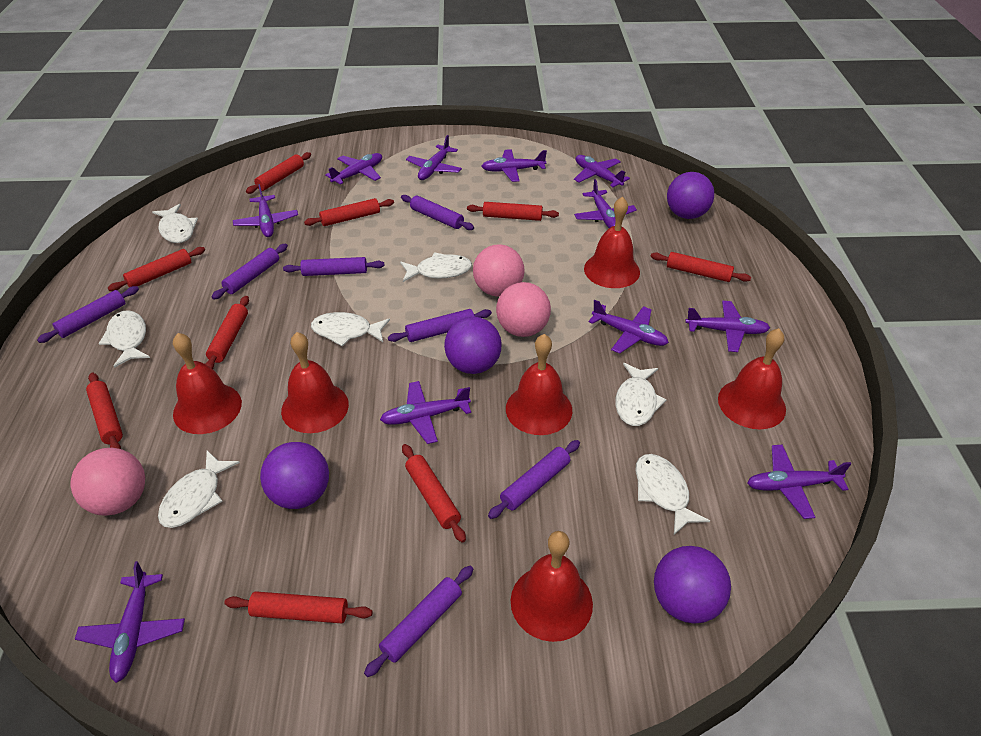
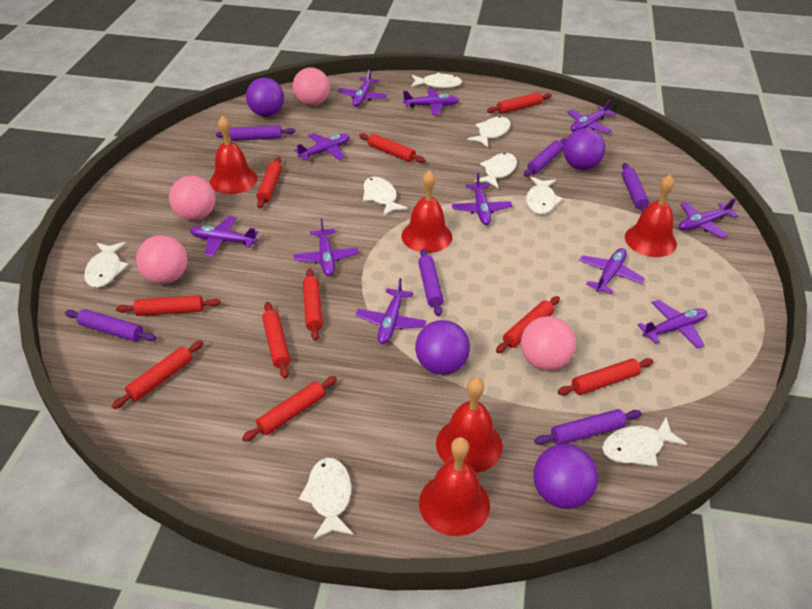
pink ball: 3 -> 4
purple rolling pin: 7 -> 6
red bell: 6 -> 5
red rolling pin: 9 -> 10
white fish: 7 -> 8

